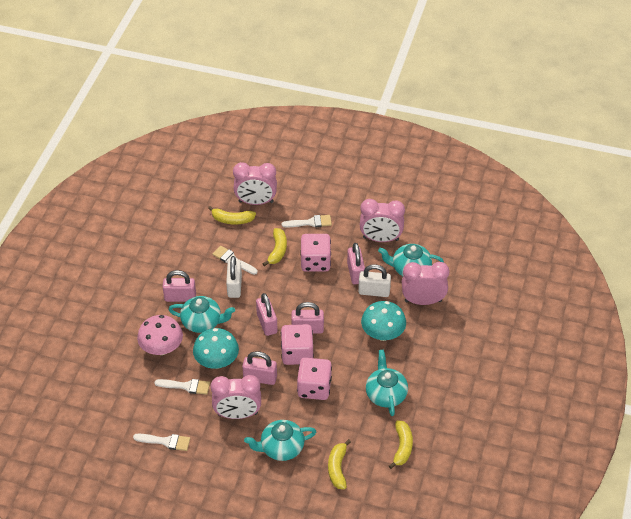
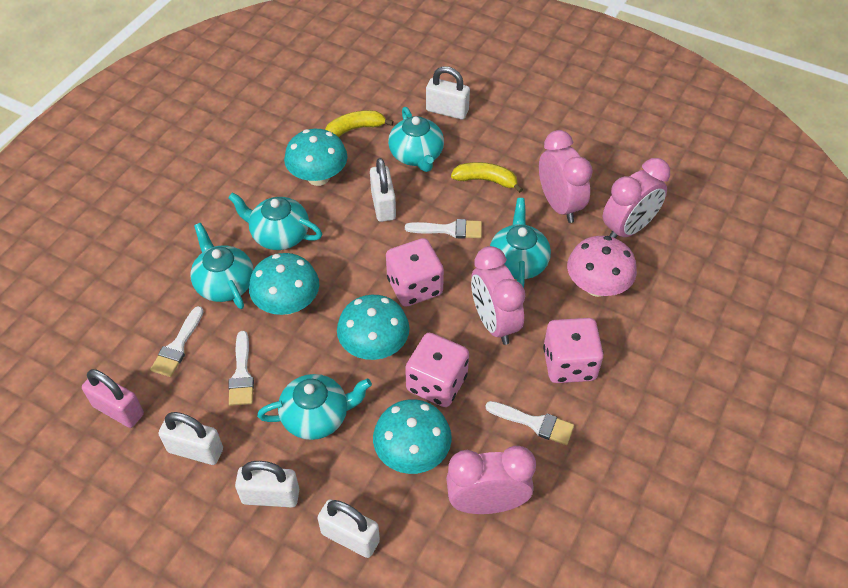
pink padlock: 5 -> 1
turquoise mushroom: 2 -> 4
turquoise teapot: 4 -> 5
white padlock: 2 -> 5
yellow banana: 4 -> 2

